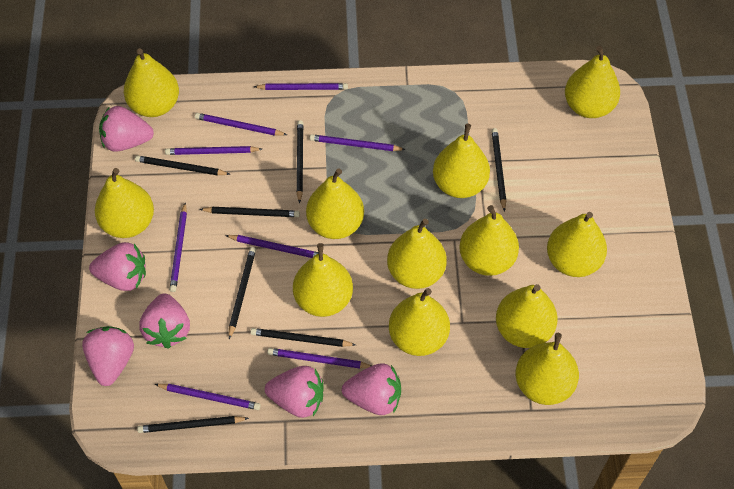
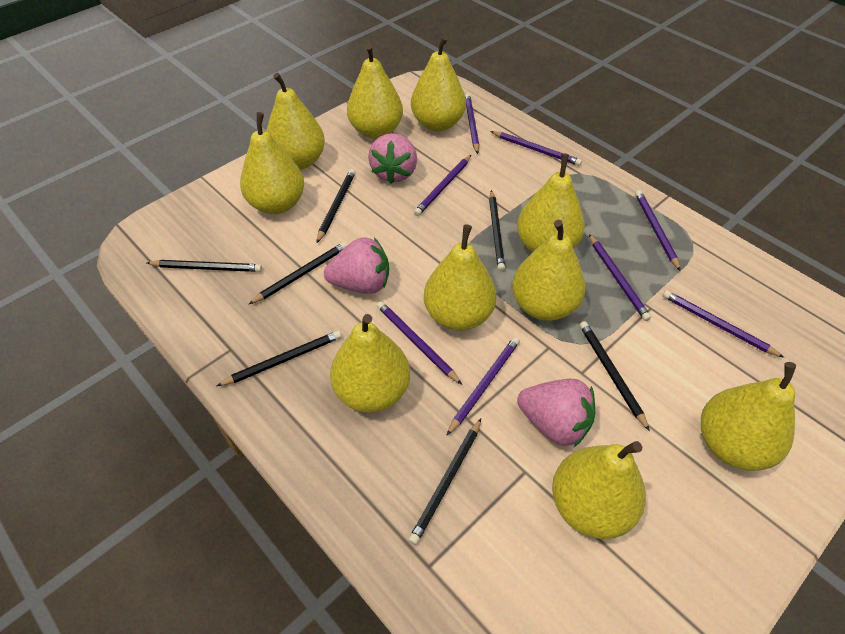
pink strawberry: 6 -> 3
yellow pear: 12 -> 10

